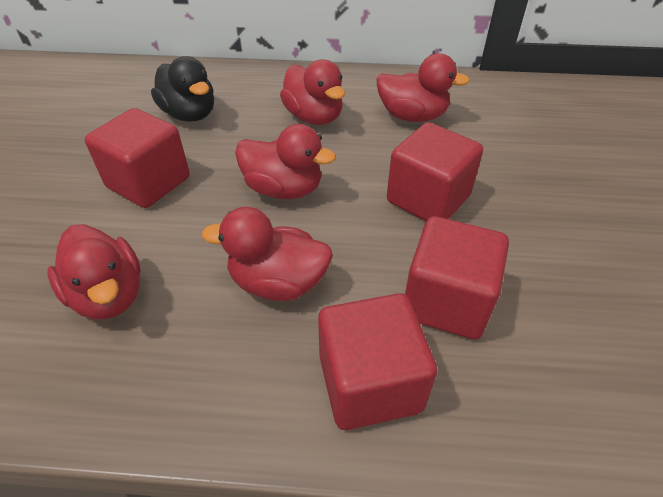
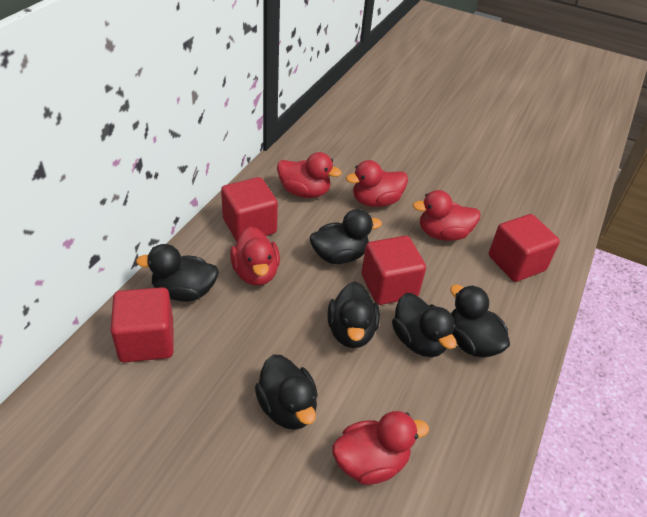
black duck: 1 -> 6

